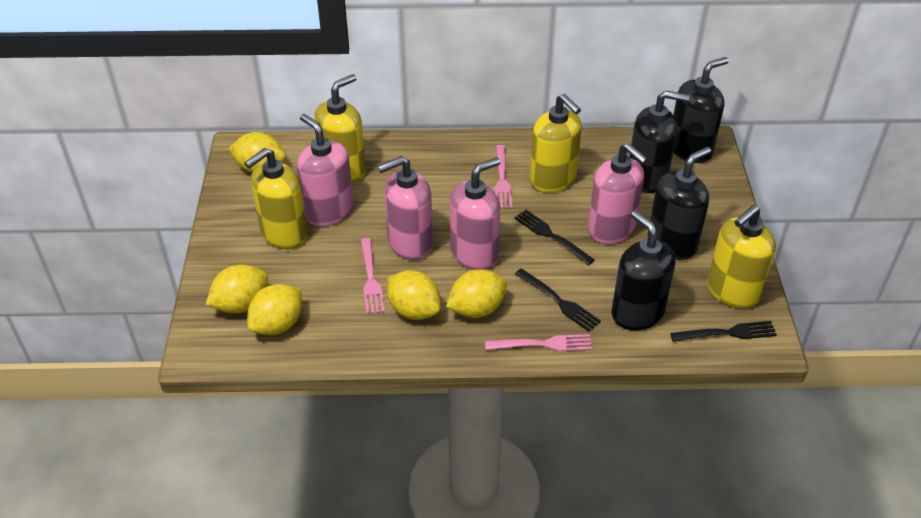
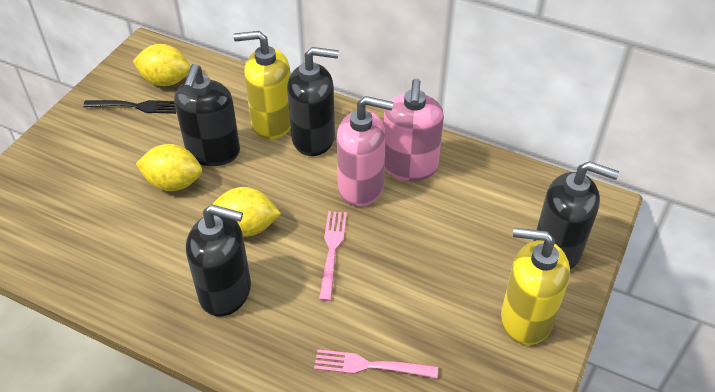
black fork: 3 -> 1
pink fork: 3 -> 2
pink soap dispenser: 4 -> 2
yellow lemon: 5 -> 3
yellow soap dispenser: 4 -> 2

